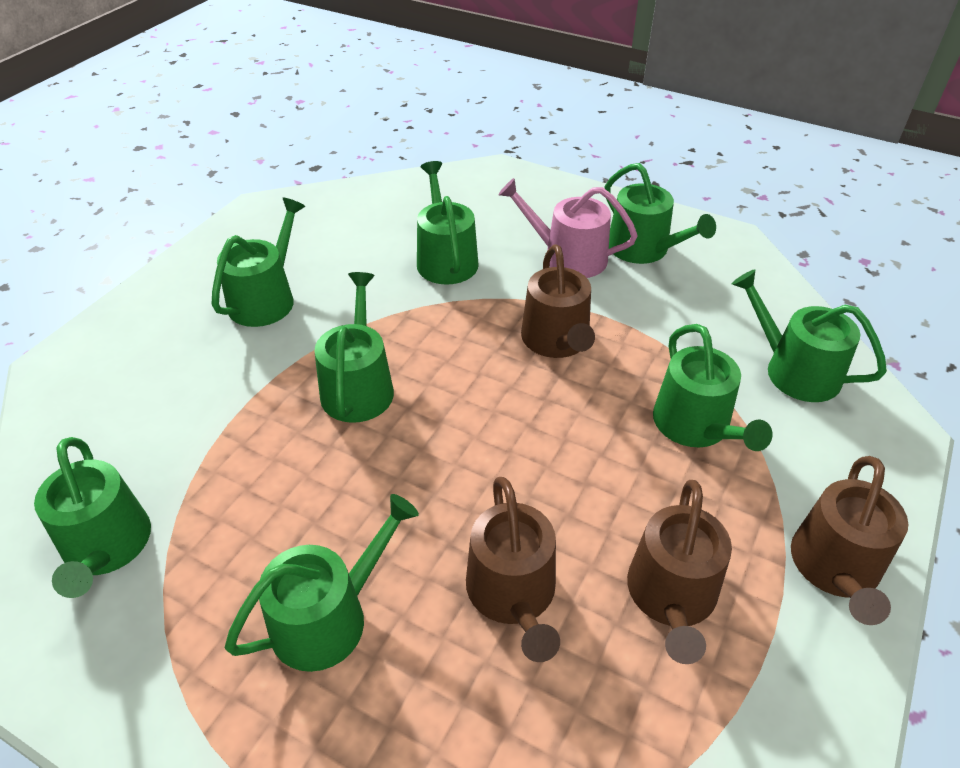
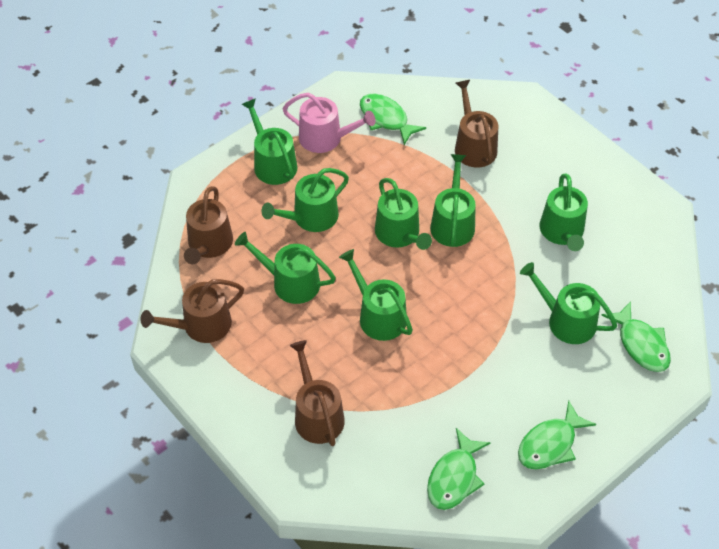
green fish: 0 -> 4

